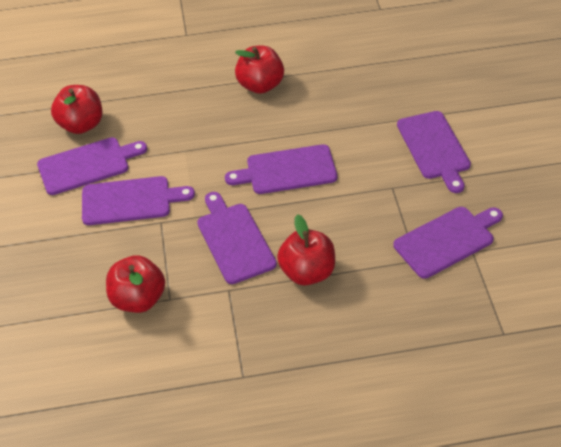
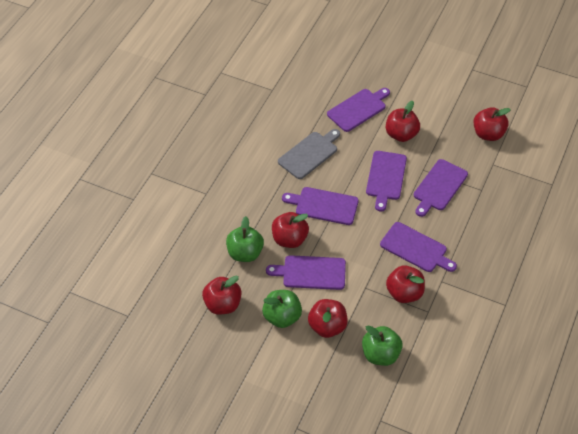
green apple: 0 -> 3
grey cutting board: 0 -> 1
red apple: 4 -> 6

